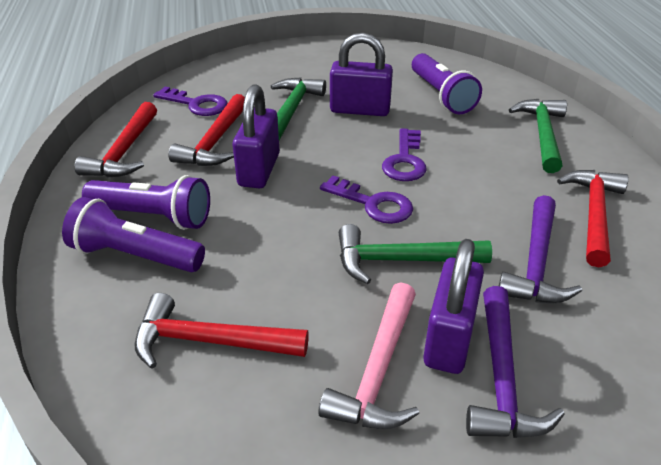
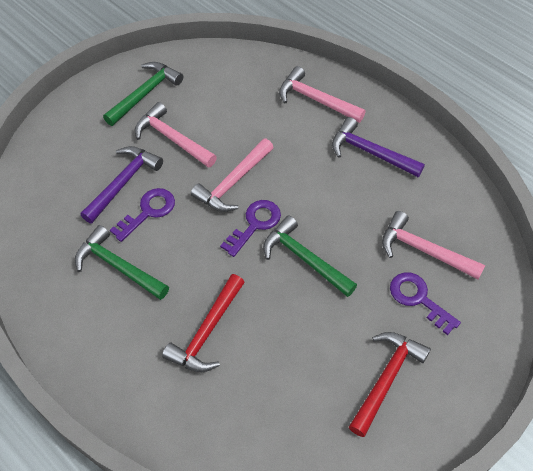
pink hammer: 1 -> 4
purple flashlight: 3 -> 0
purple padlock: 3 -> 0
red hammer: 4 -> 2

